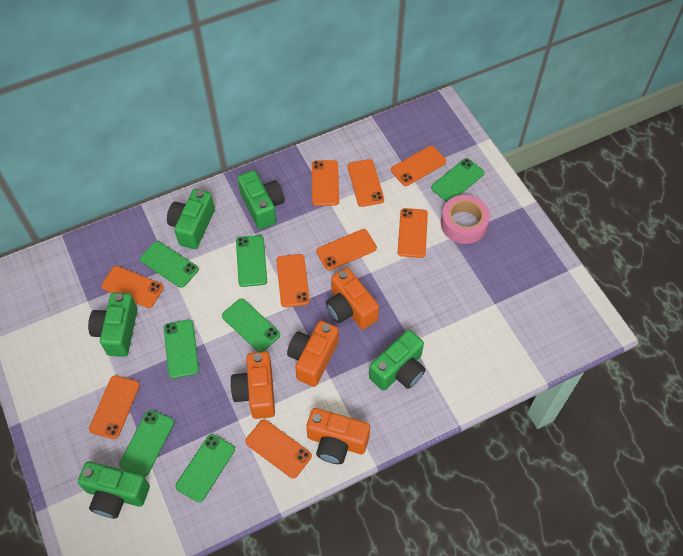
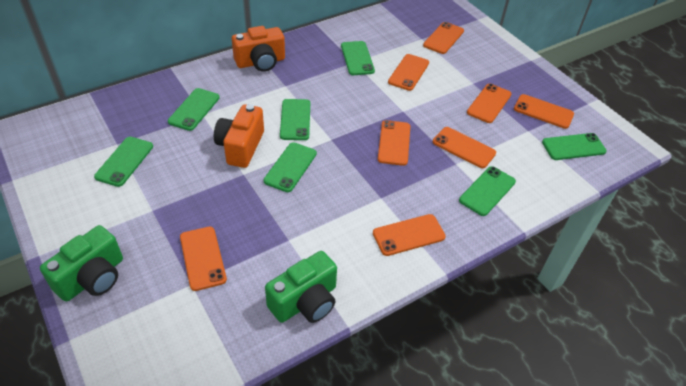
green camera: 5 -> 2
orange camera: 4 -> 2
orange phone: 9 -> 8
pink tape: 1 -> 0

